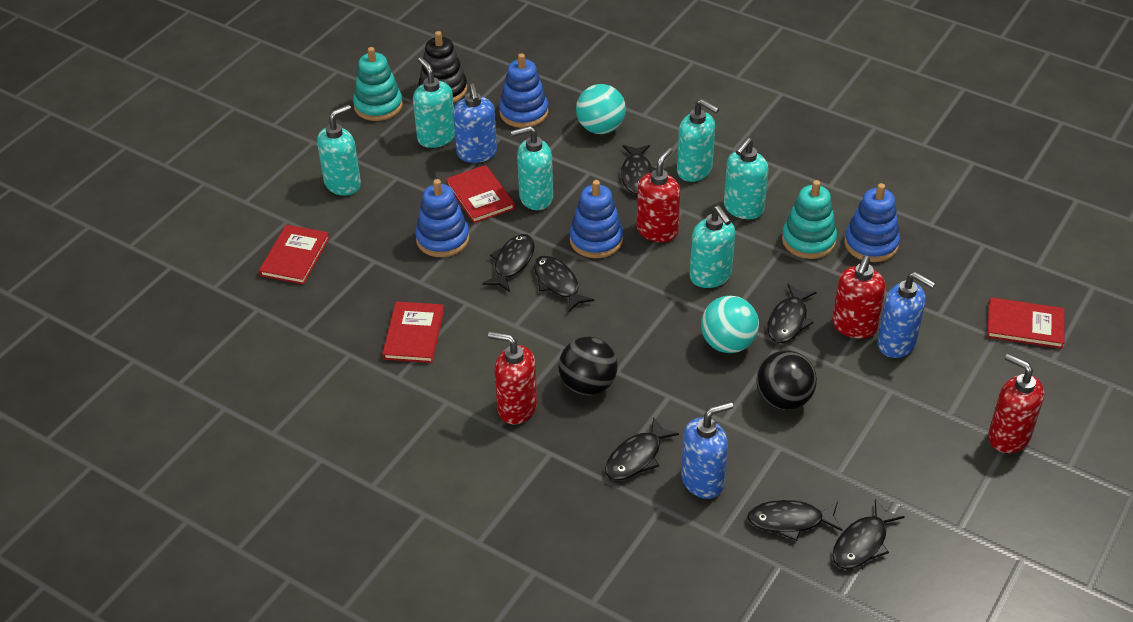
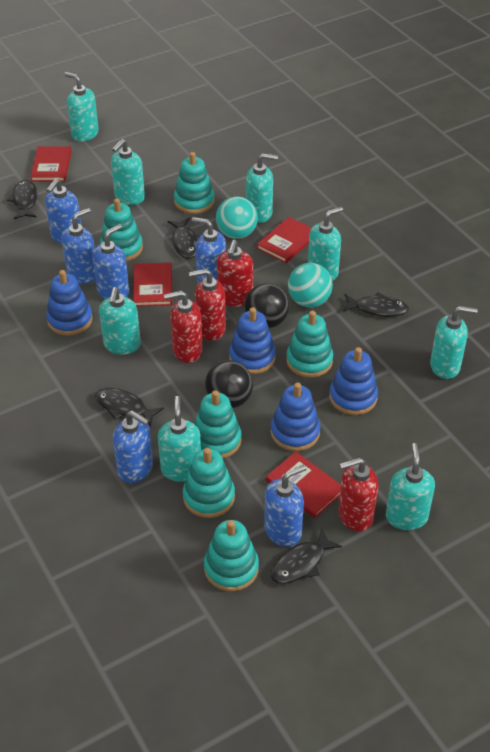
black fish: 7 -> 5
black stacking toy: 1 -> 0
blue soap dispenser: 3 -> 6
turquoise soap dispenser: 6 -> 8
turquoise stacking toy: 2 -> 6

